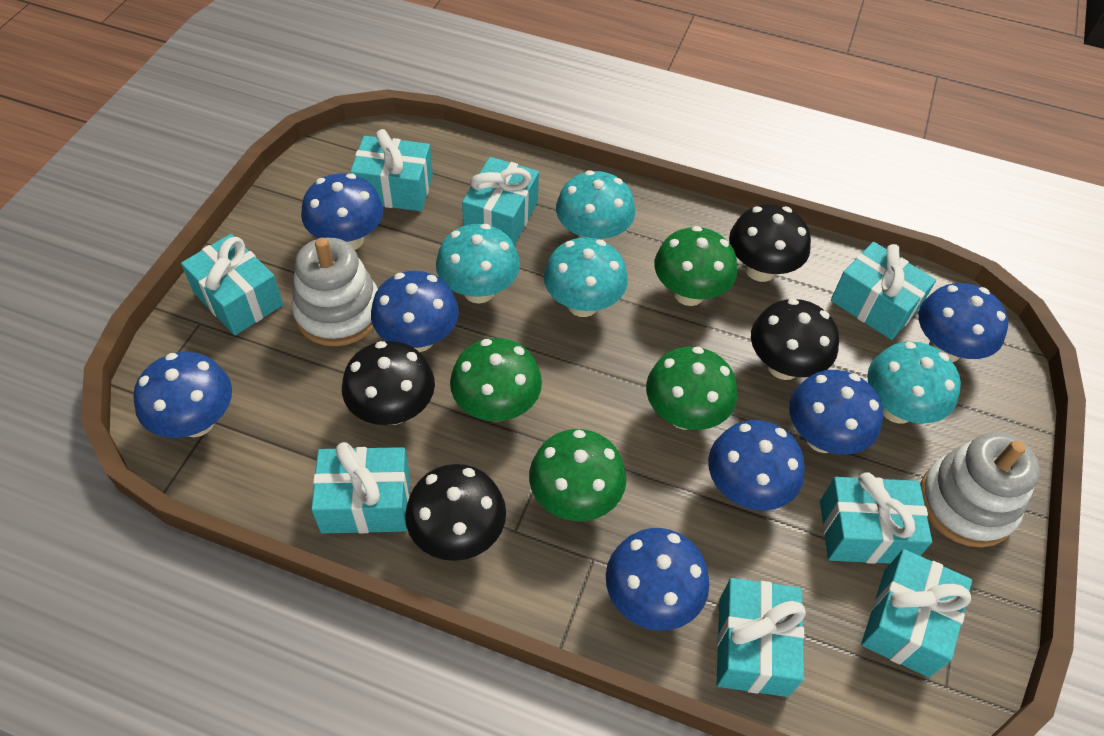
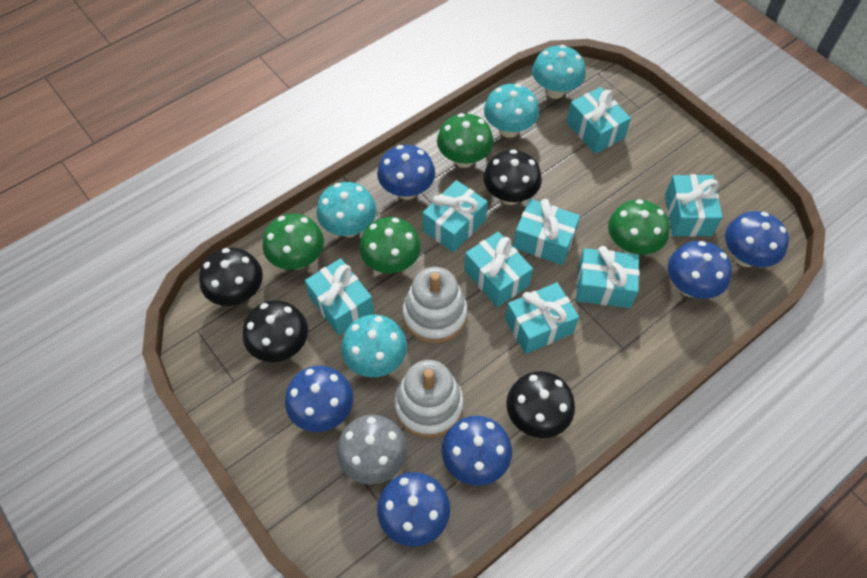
blue mushroom: 7 -> 6
grey mushroom: 0 -> 1

